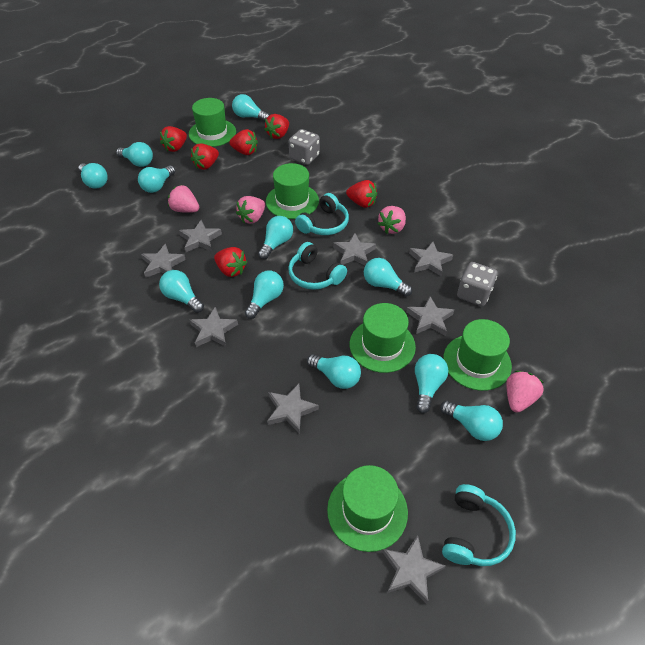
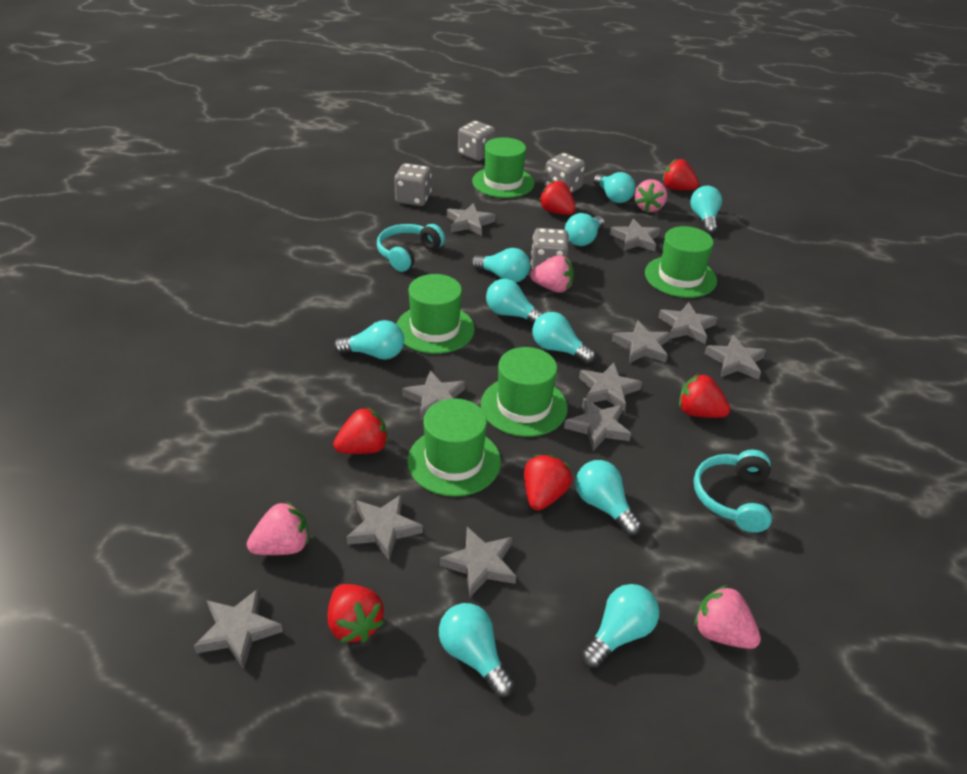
grey dice: 2 -> 4
grey star: 8 -> 11
turquoise headphones: 3 -> 2
turquoise light bulb: 11 -> 10

